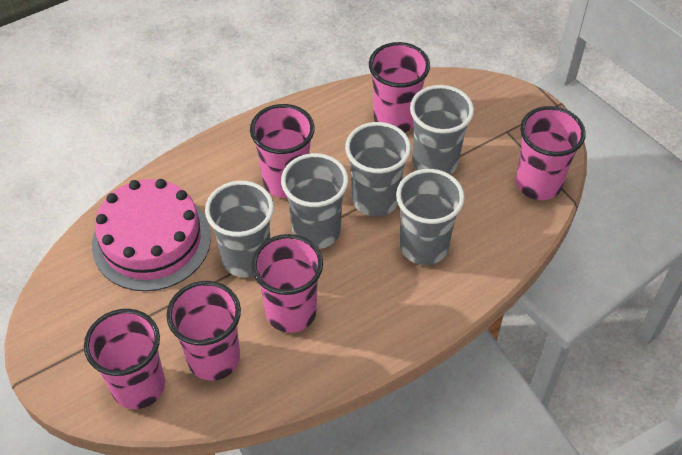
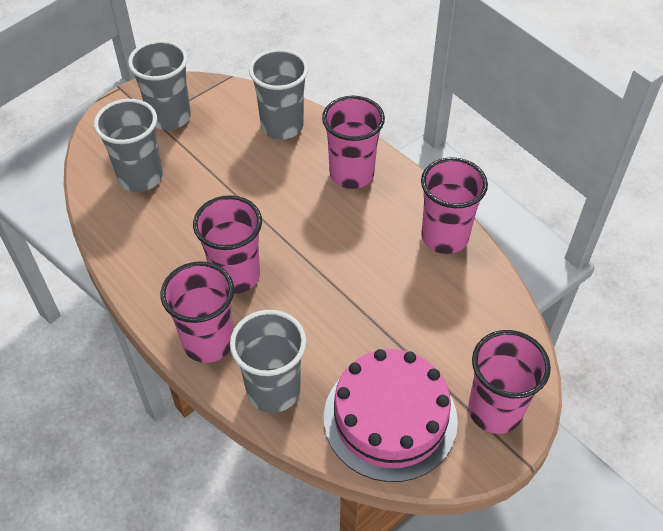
grey cup: 5 -> 4
pink cup: 6 -> 5

